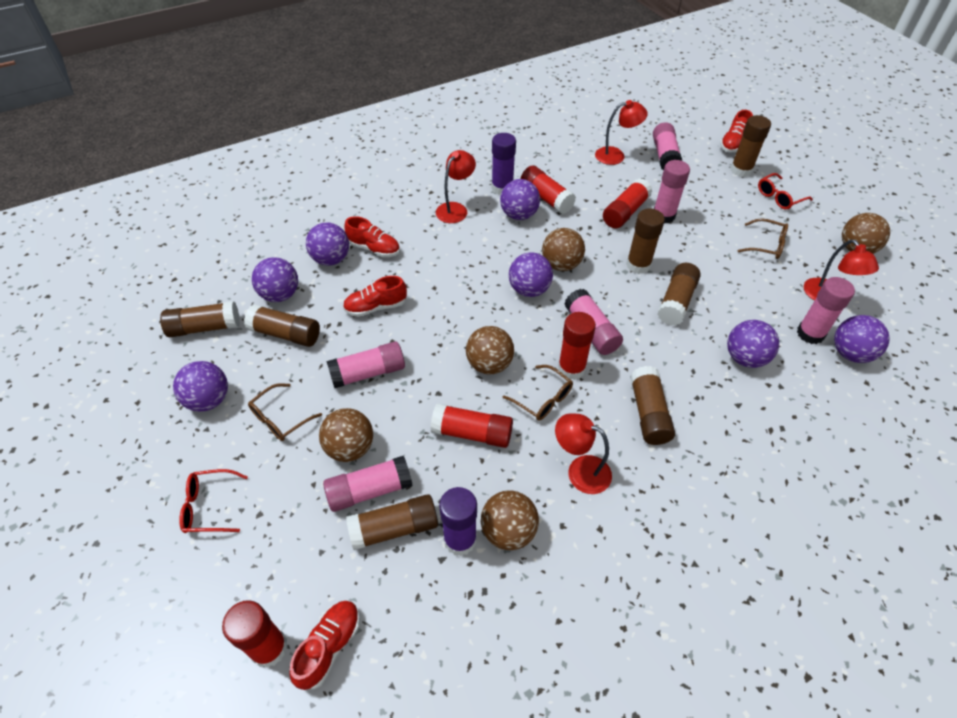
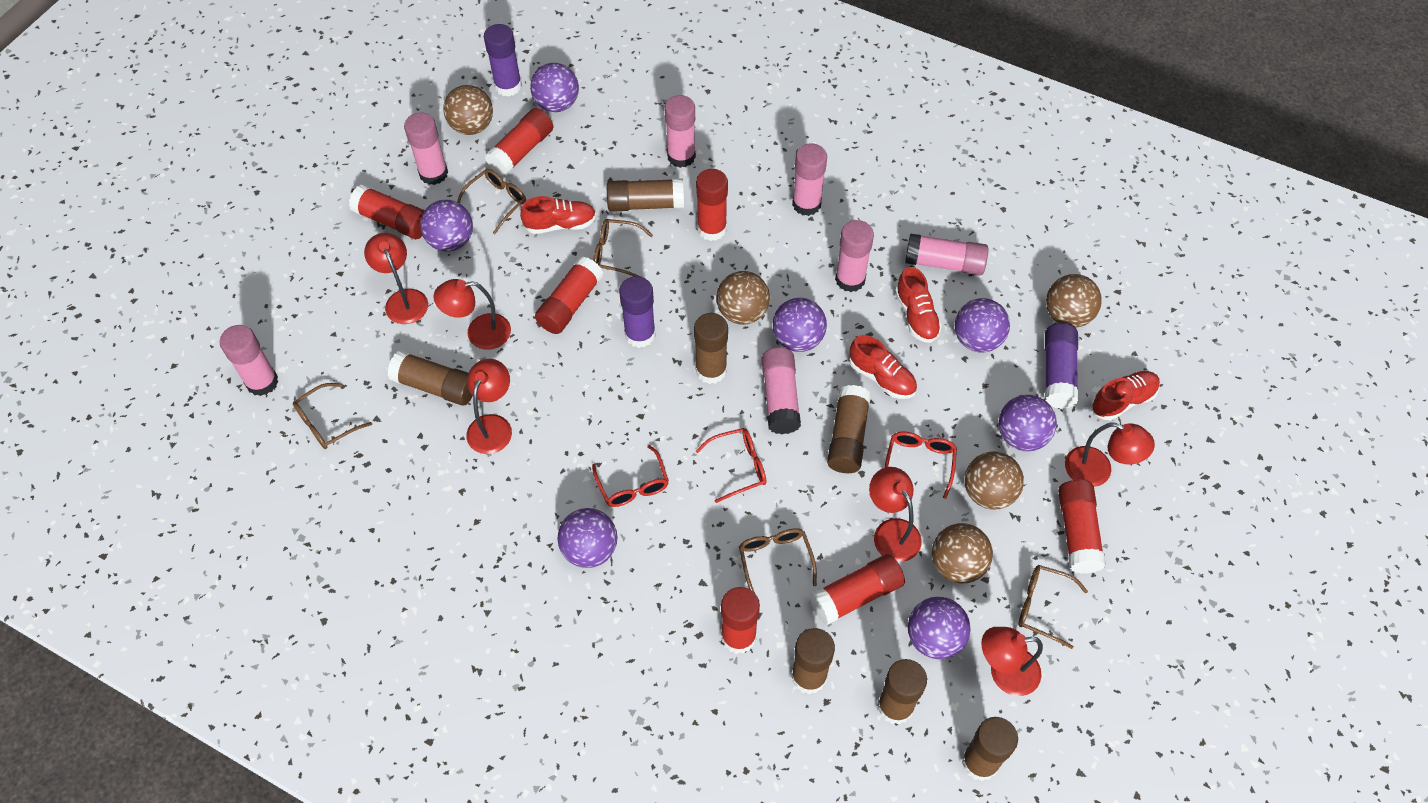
brown glasses: 3 -> 5
pink glue stick: 6 -> 7
purple glue stick: 2 -> 3
red glasses: 2 -> 3
red glue stick: 5 -> 7
red lamp: 4 -> 6

